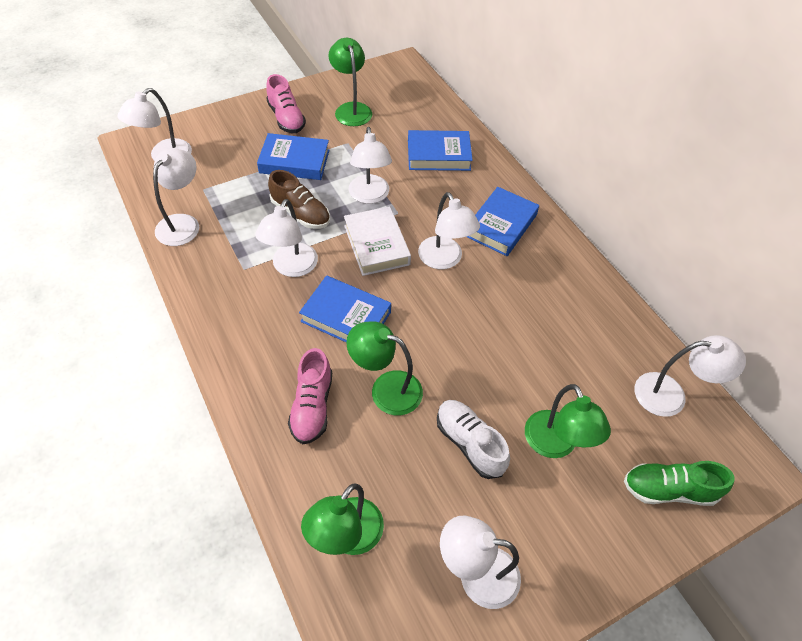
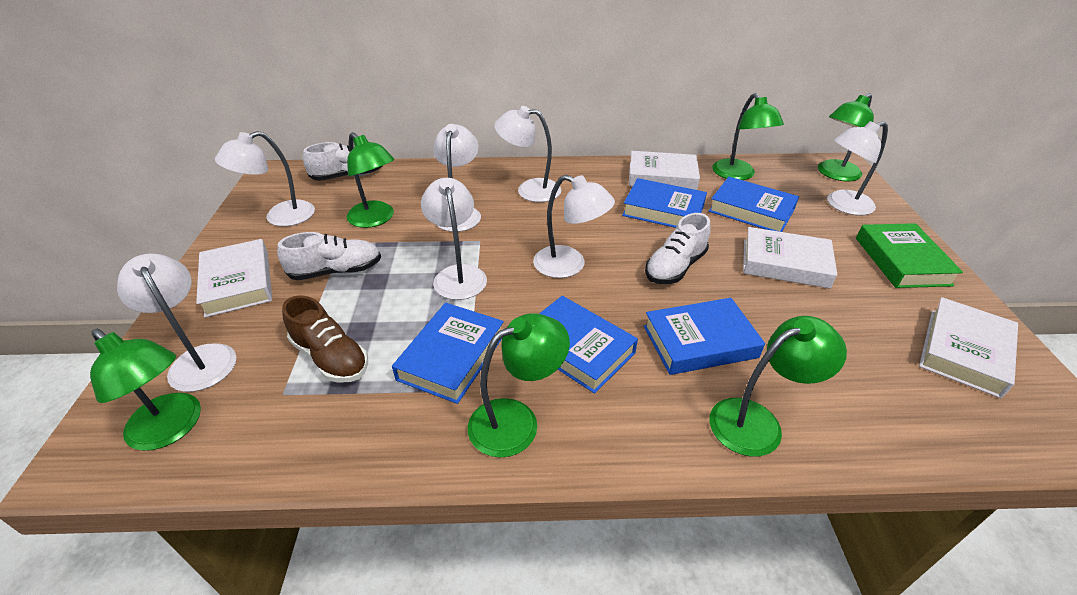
blue book: 4 -> 5
green book: 0 -> 1
green lamp: 4 -> 6
green shoe: 1 -> 0
pink shoe: 2 -> 0
white book: 1 -> 4
white shoe: 1 -> 3

